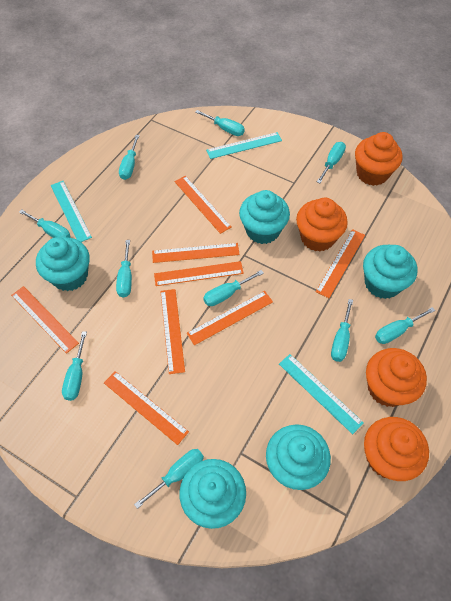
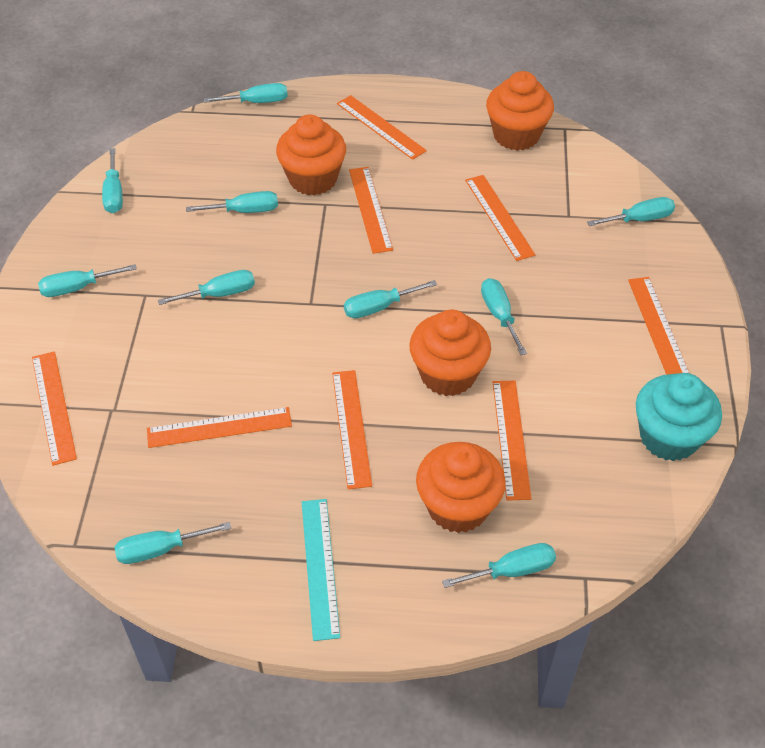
turquoise cupcake: 5 -> 1
turquoise ruler: 3 -> 1

